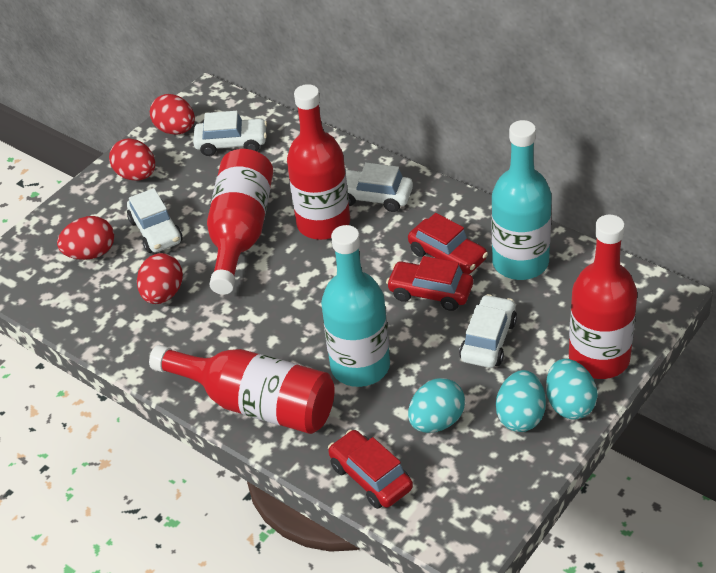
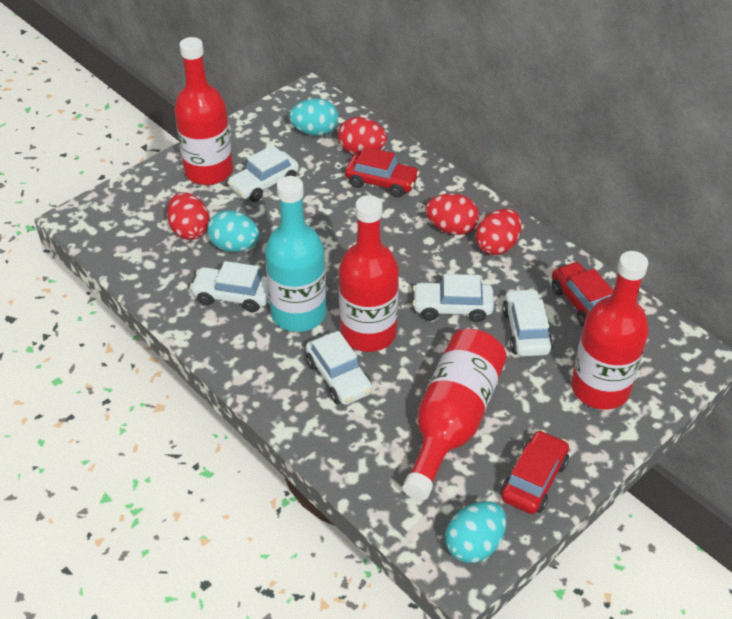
turquoise bottle: 2 -> 1
white car: 4 -> 5

